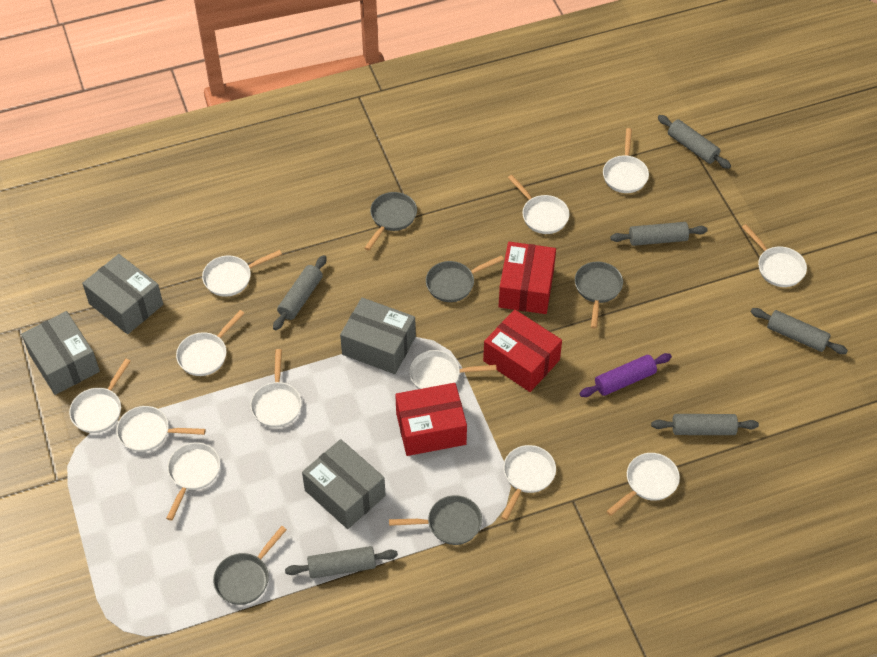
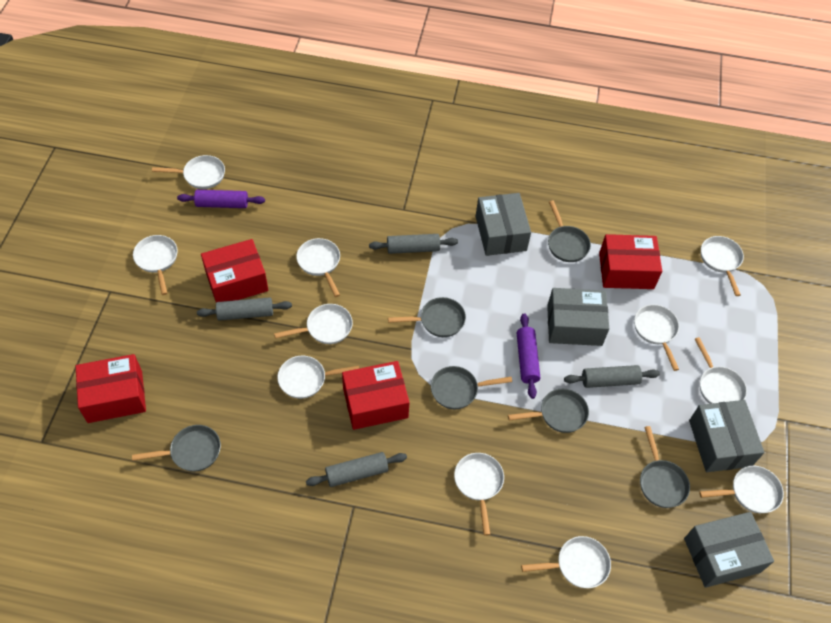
grey pan: 5 -> 6
grey rolling pin: 6 -> 4
purple rolling pin: 1 -> 2
red box: 3 -> 4
white pan: 12 -> 11

